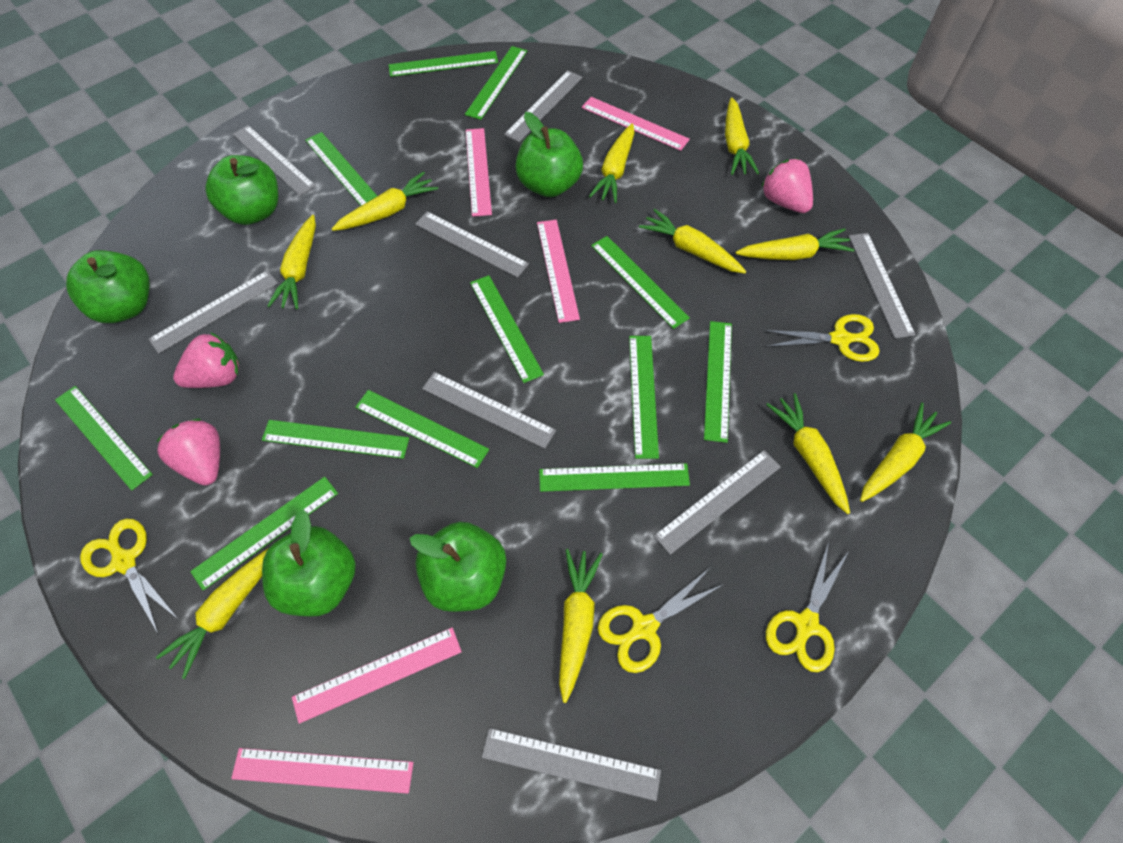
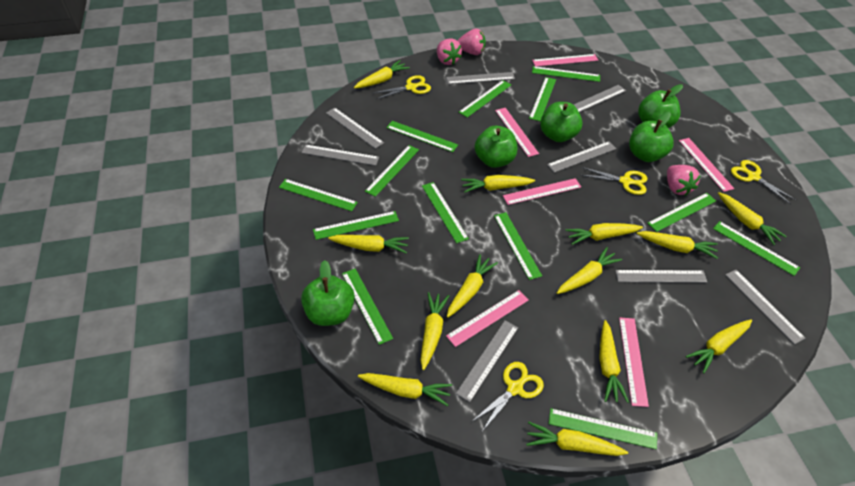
green ruler: 12 -> 13
pink ruler: 5 -> 6
yellow carrot: 10 -> 13

